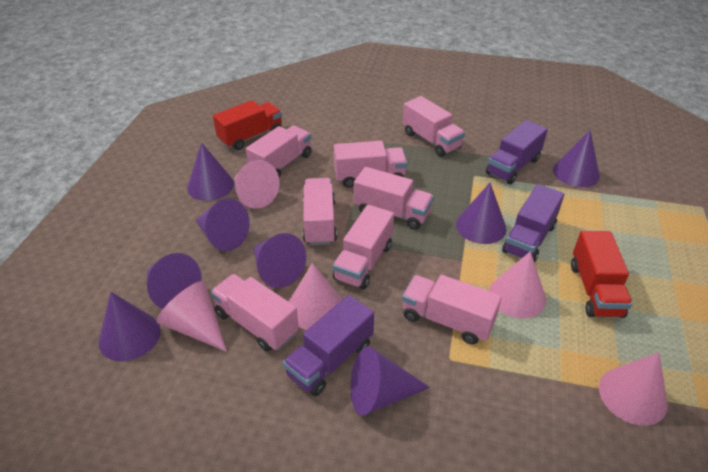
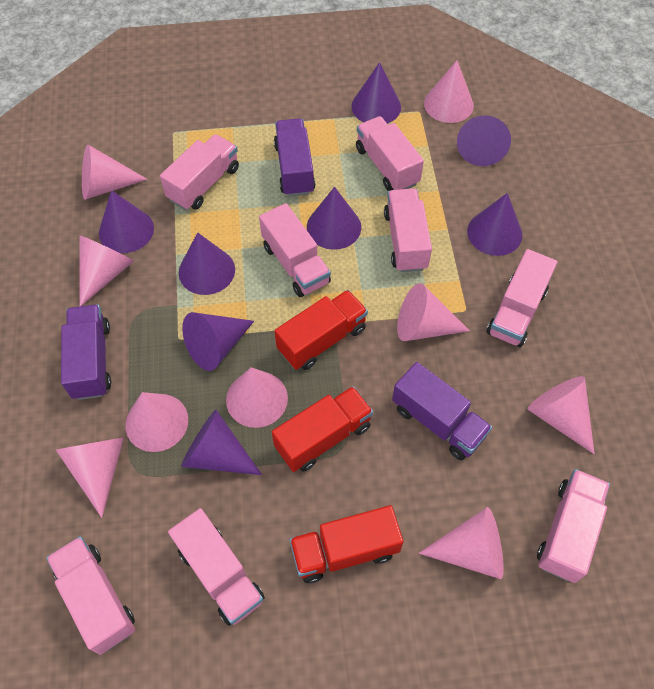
pink cone: 5 -> 9
red truck: 2 -> 3

